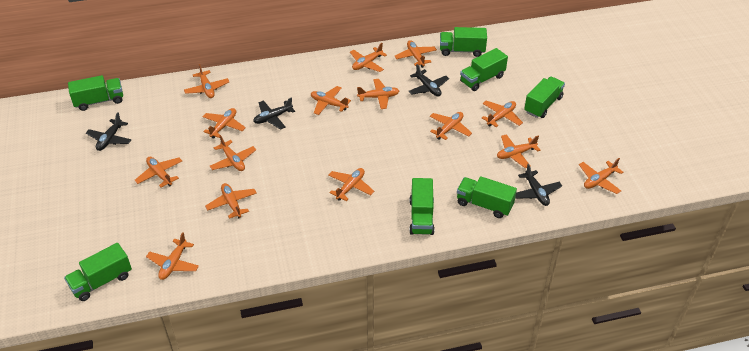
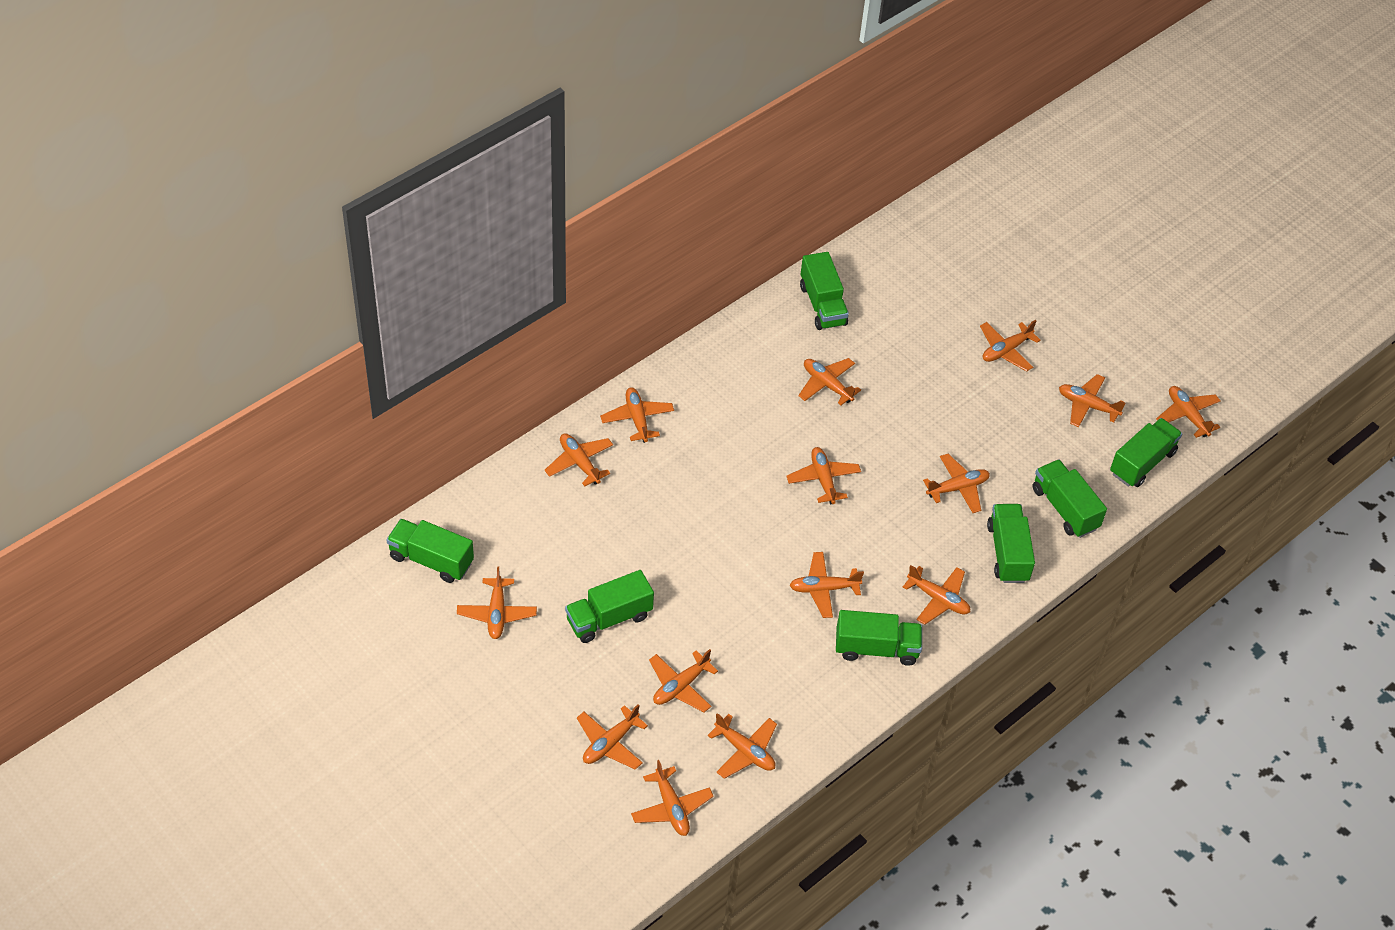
black plane: 4 -> 0

